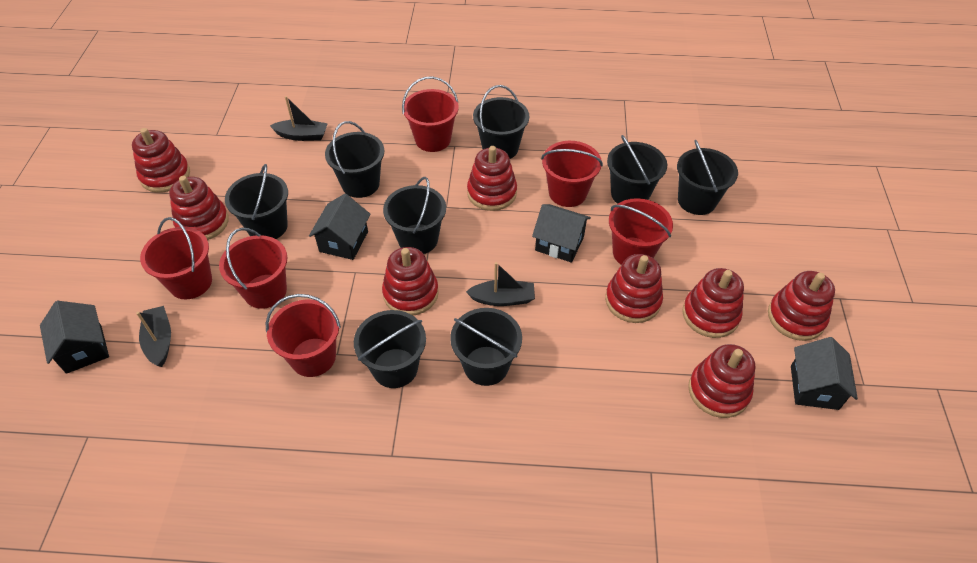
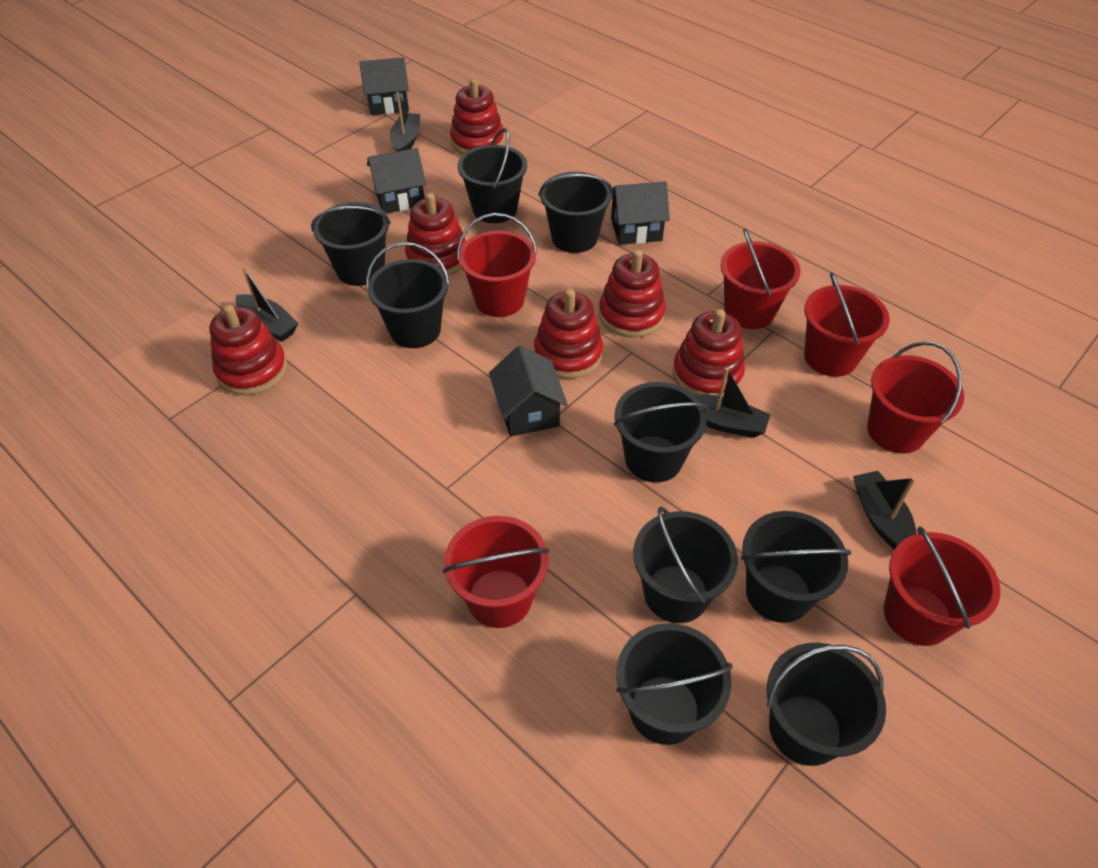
black boat: 3 -> 4
black bucket: 8 -> 9
red stacking toy: 8 -> 6

